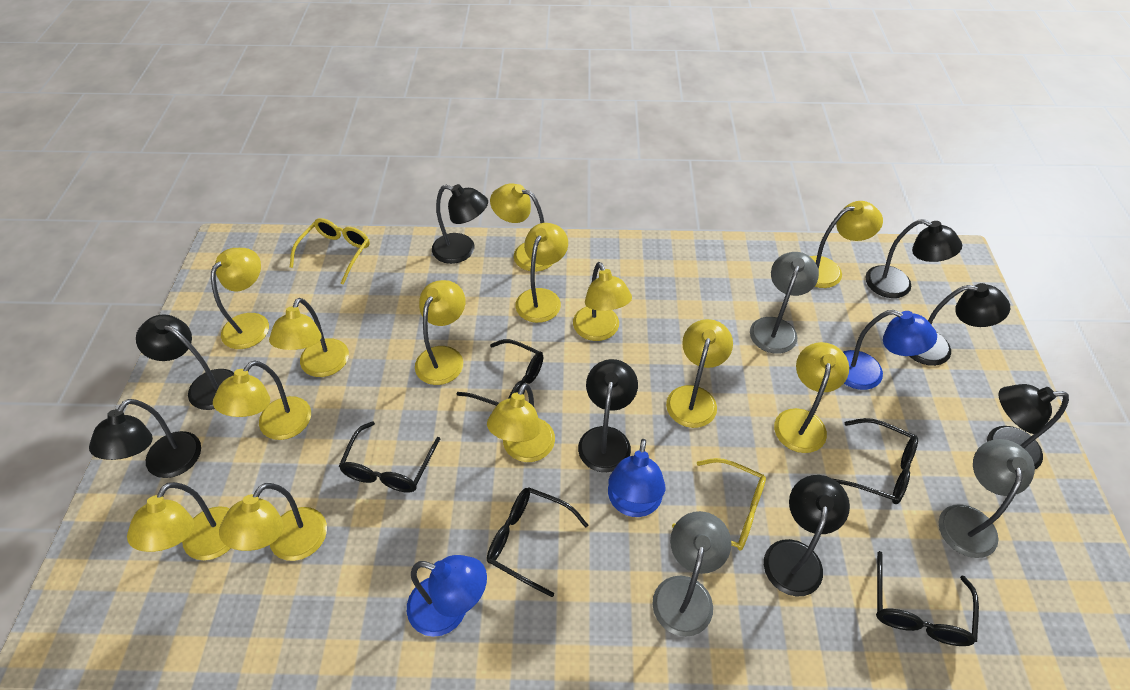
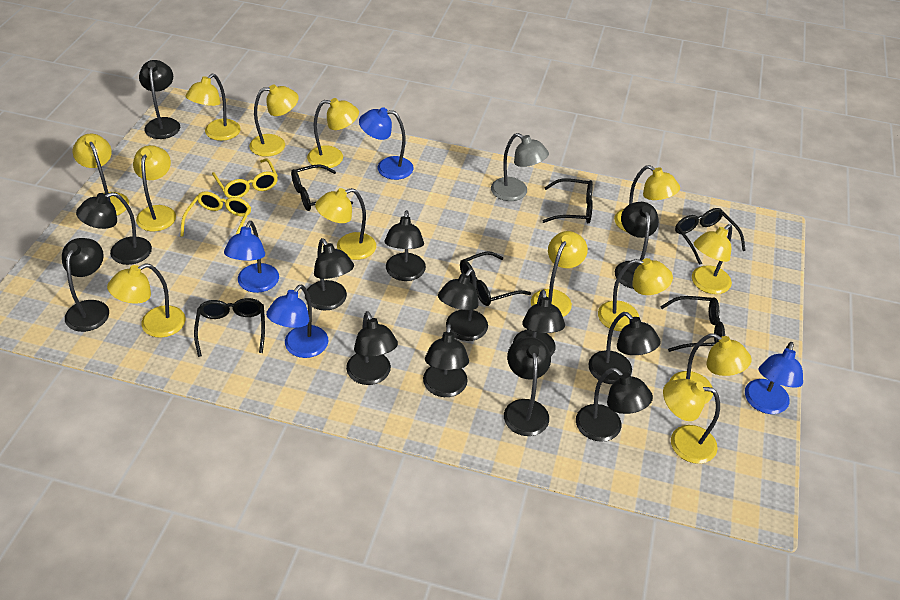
black glasses: 5 -> 6
black lamp: 8 -> 13
blue lamp: 3 -> 4
grey lamp: 3 -> 1

